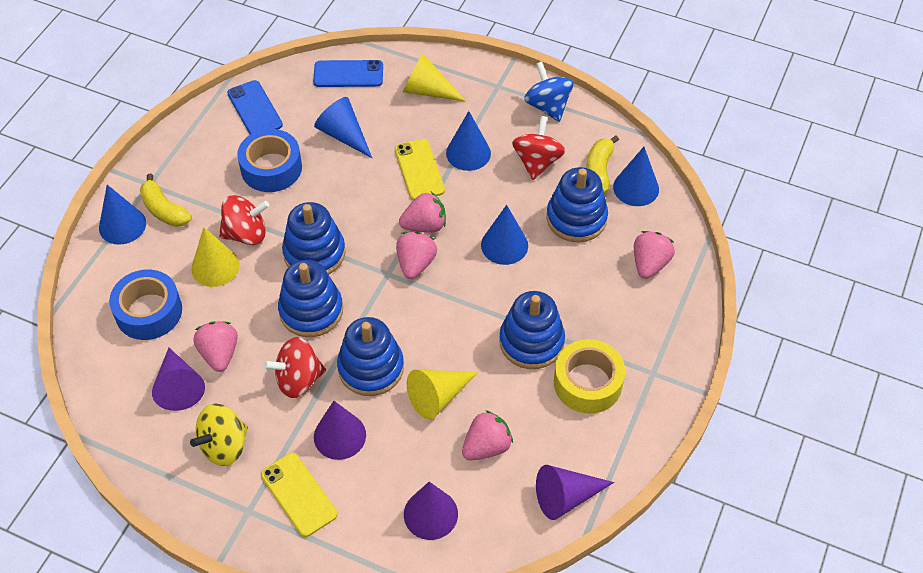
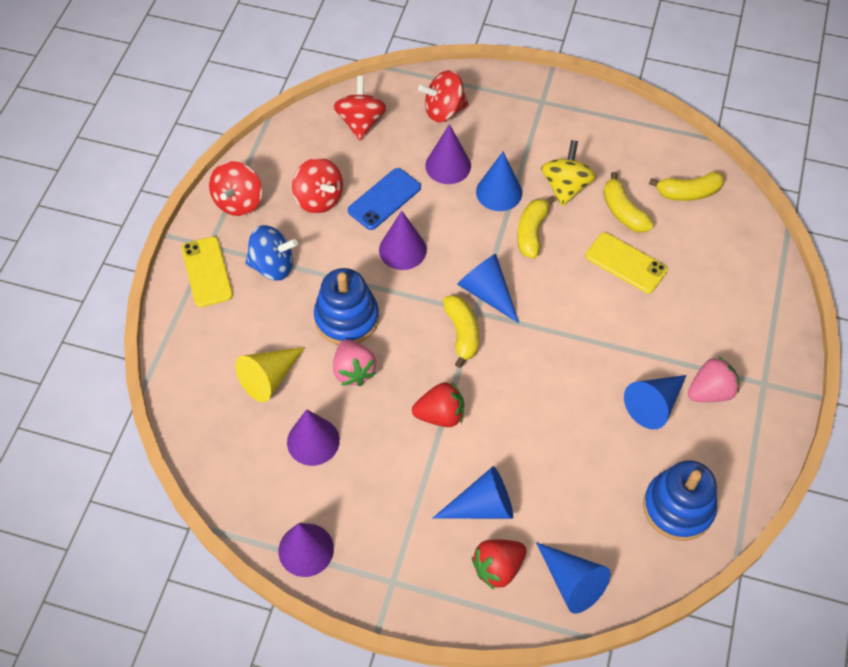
blue phone: 2 -> 1
blue stacking toy: 5 -> 2
blue tape: 2 -> 0
pink strawberry: 5 -> 2
red spinning top: 3 -> 4
red strawberry: 0 -> 2
yellow banana: 2 -> 4
yellow cone: 3 -> 1
yellow tape: 1 -> 0

